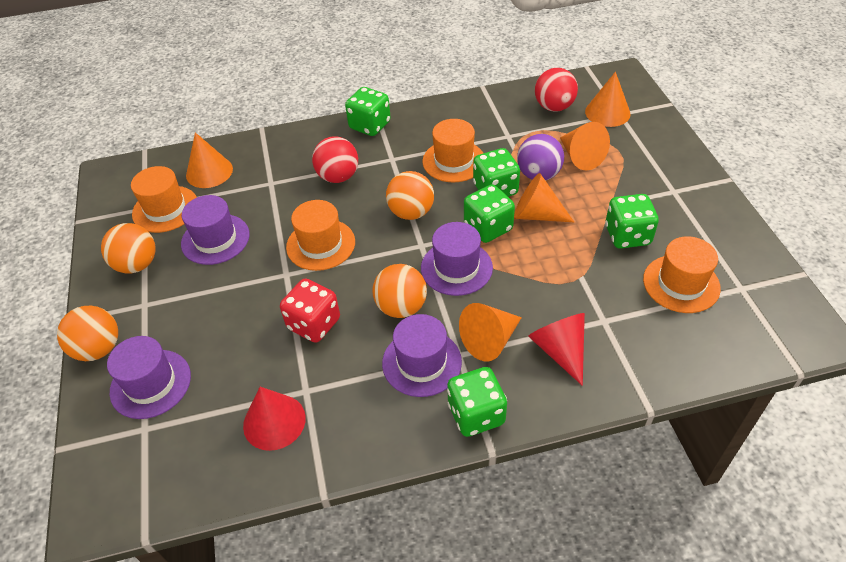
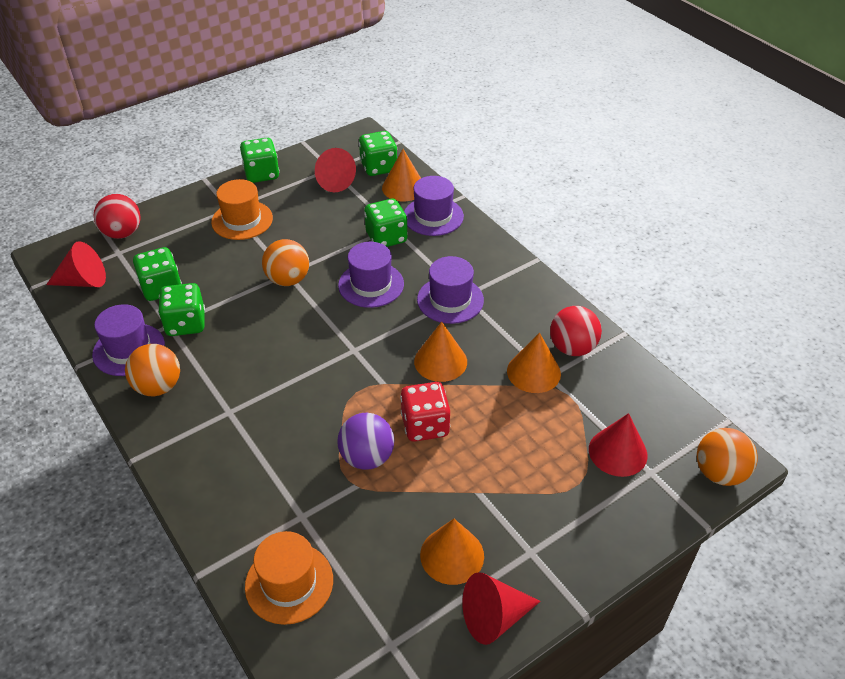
orange ball: 4 -> 3
orange cone: 5 -> 4
orange hat: 4 -> 2
red cone: 2 -> 4

